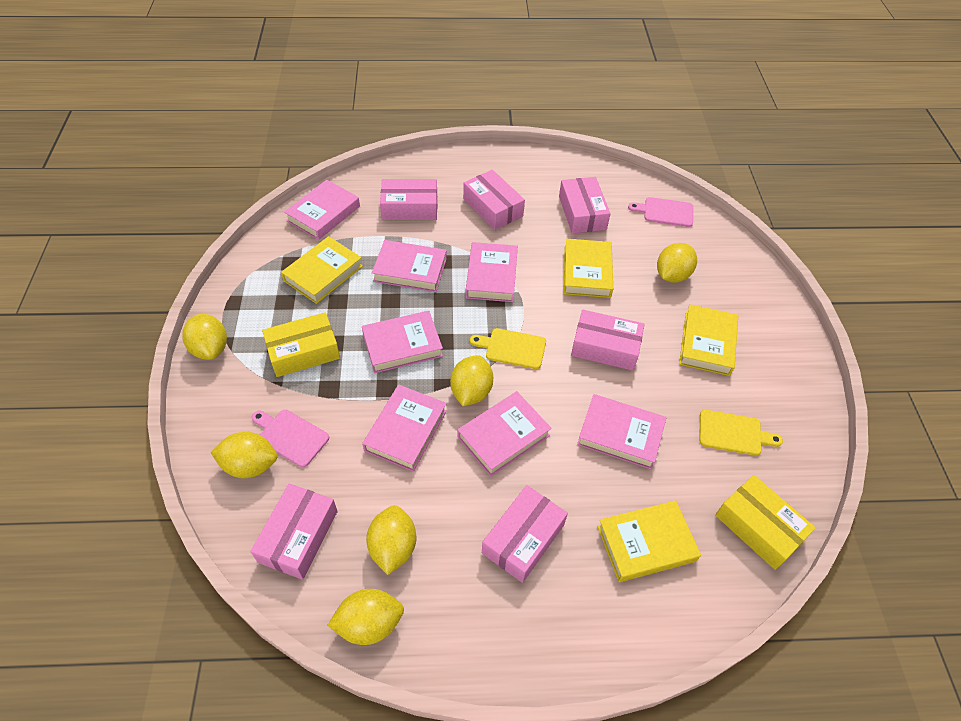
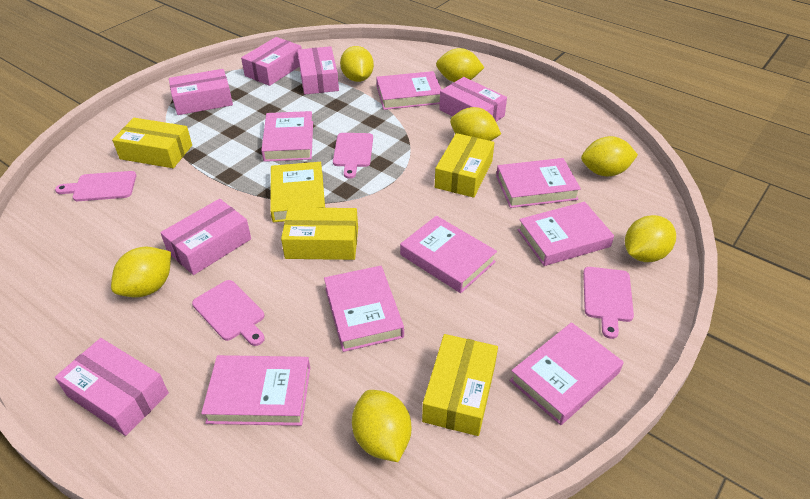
pink book: 7 -> 8
pink cutting board: 2 -> 4
yellow book: 4 -> 1
yellow box: 2 -> 4
yellow cutting board: 2 -> 0
yellow lemon: 6 -> 7

